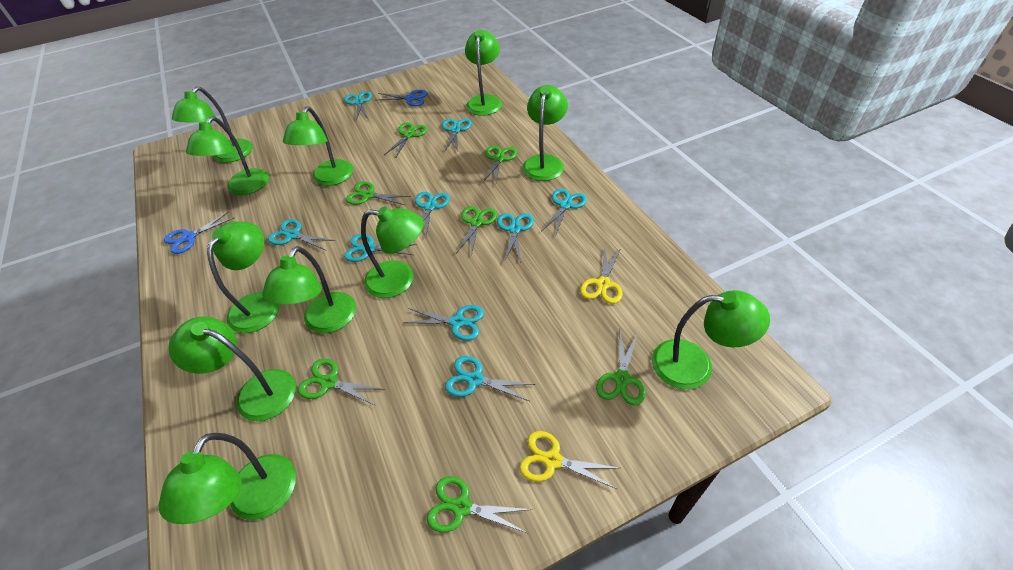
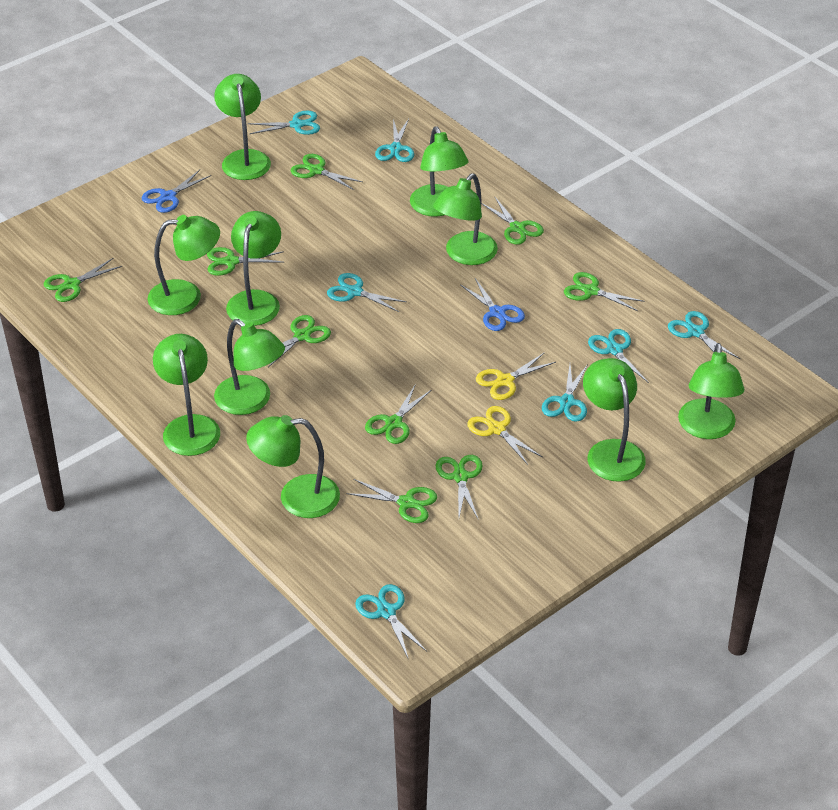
green lamp: 11 -> 10
green scissors: 7 -> 9
turquoise scissors: 9 -> 7

